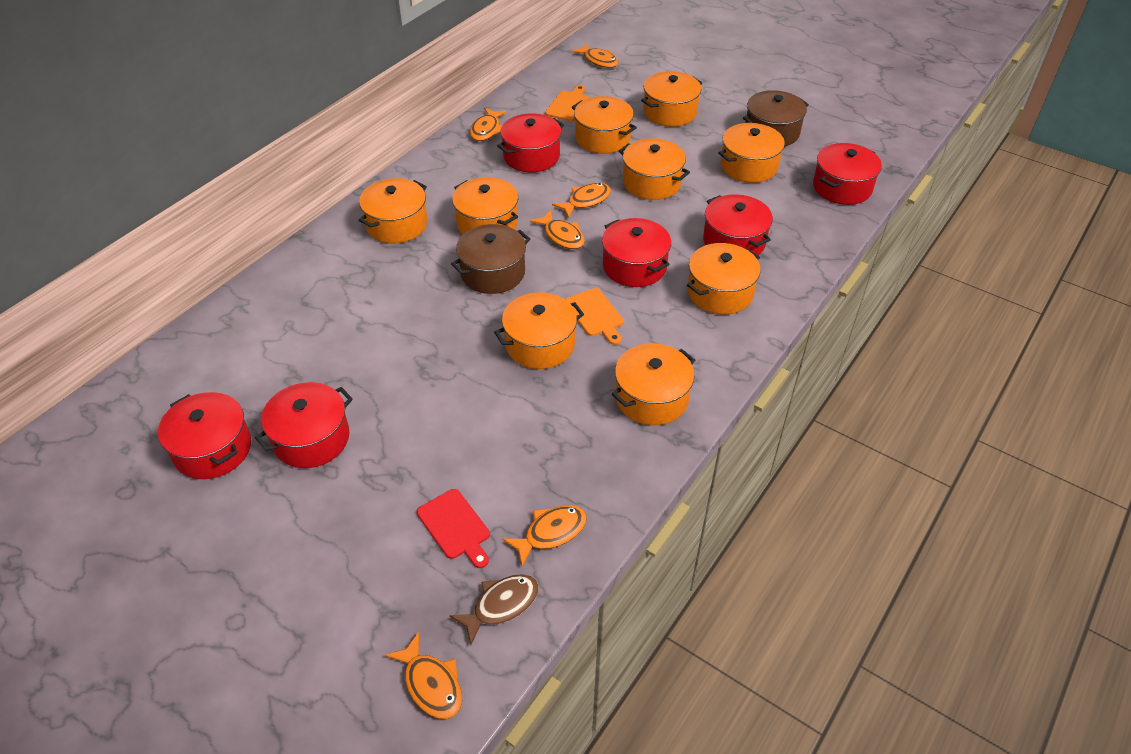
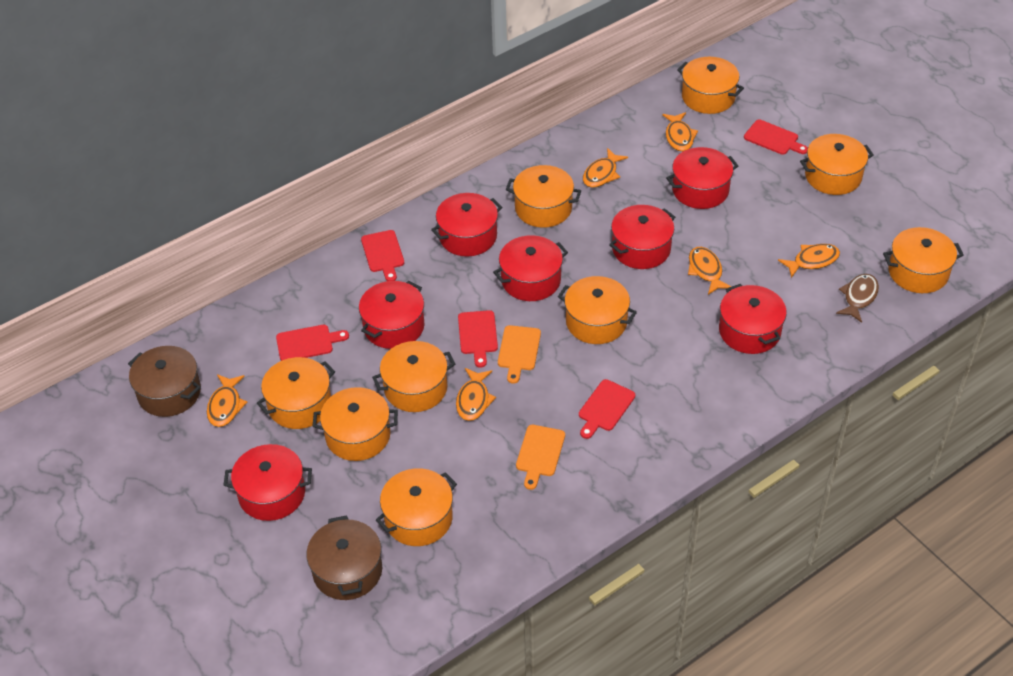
red cutting board: 1 -> 5
red pot: 6 -> 7

